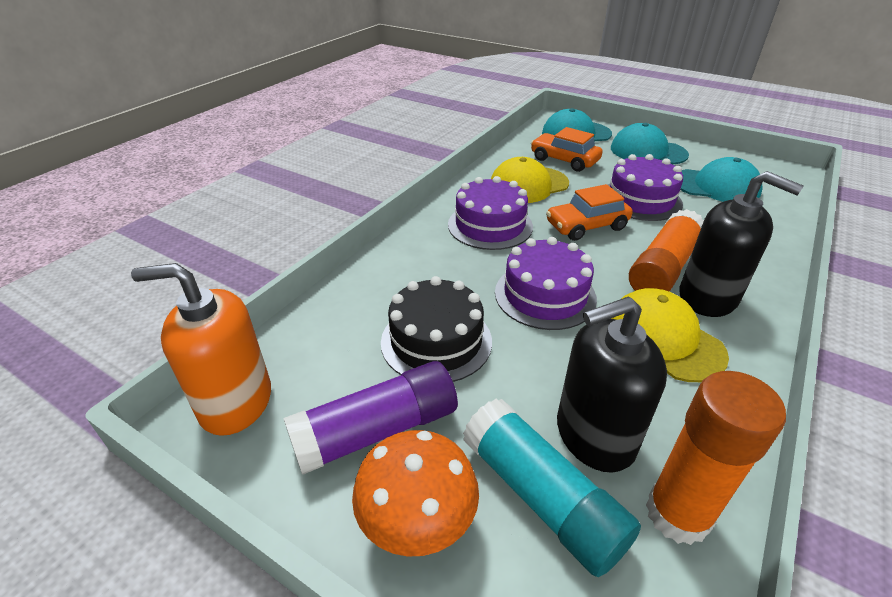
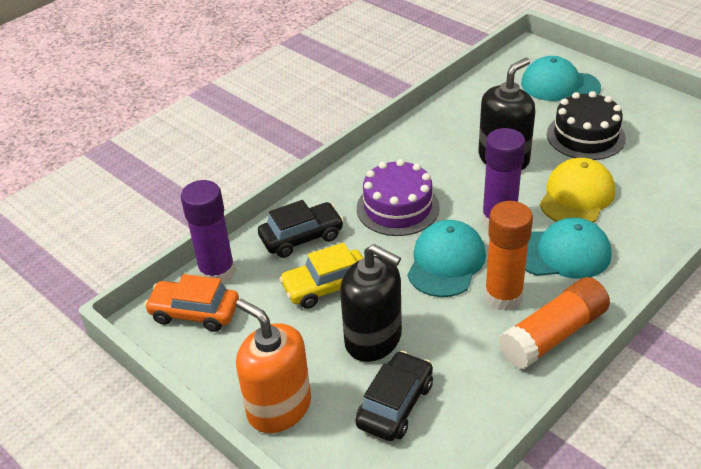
black car: 0 -> 2
orange car: 2 -> 1
orange mushroom: 1 -> 0
purple cake: 3 -> 1
purple glue stick: 1 -> 2
turquoise glue stick: 1 -> 0
yellow cap: 2 -> 1
yellow car: 0 -> 1

